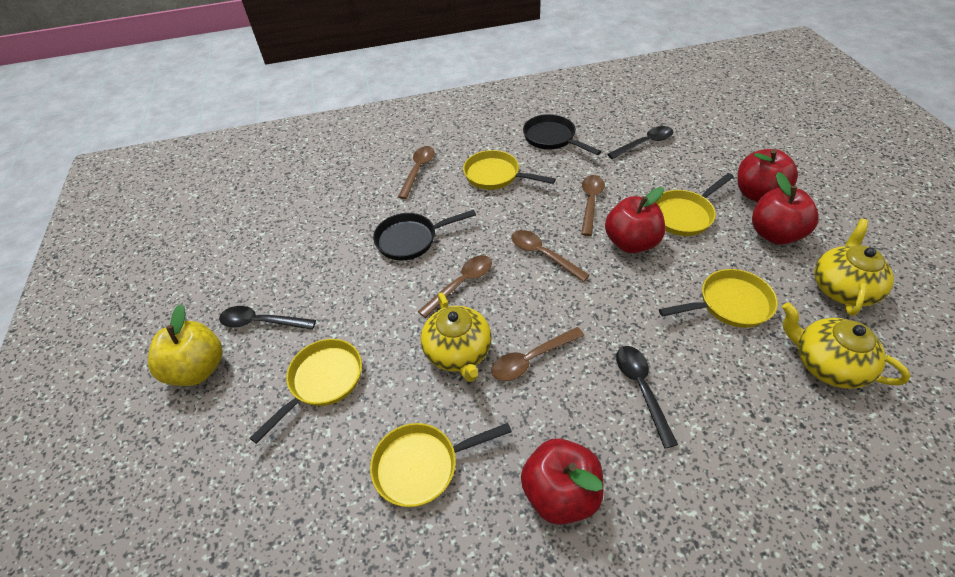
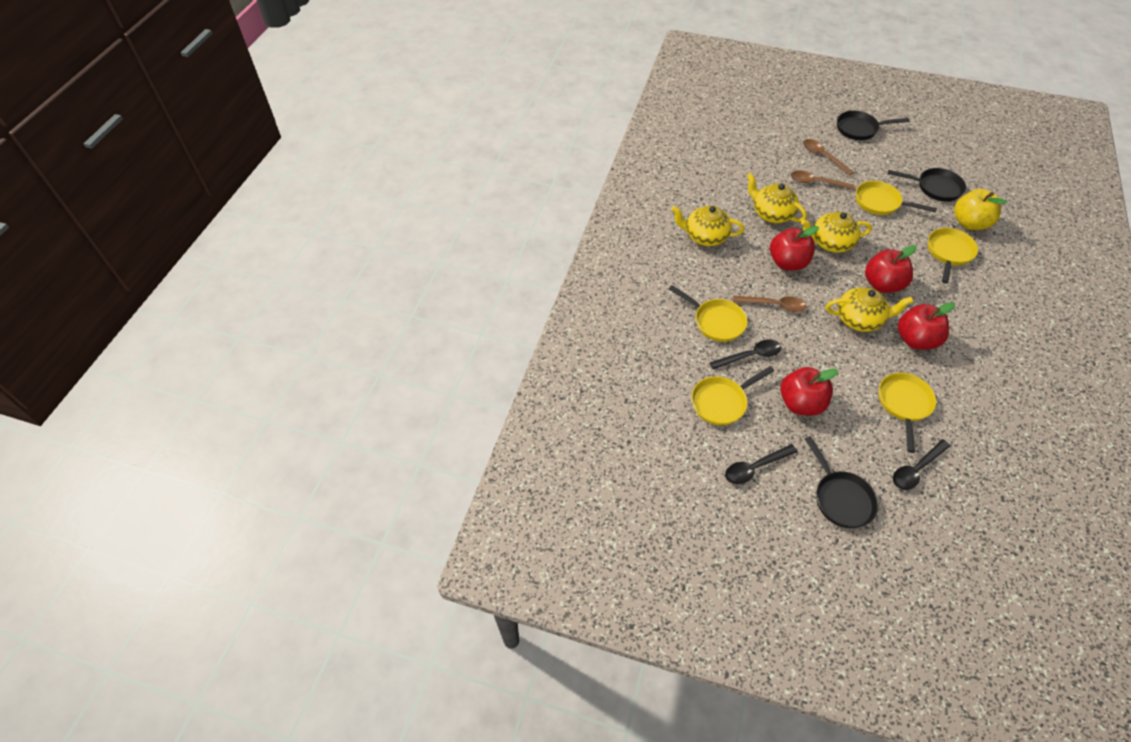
black pan: 2 -> 3
brown spoon: 5 -> 3
yellow teapot: 3 -> 4

